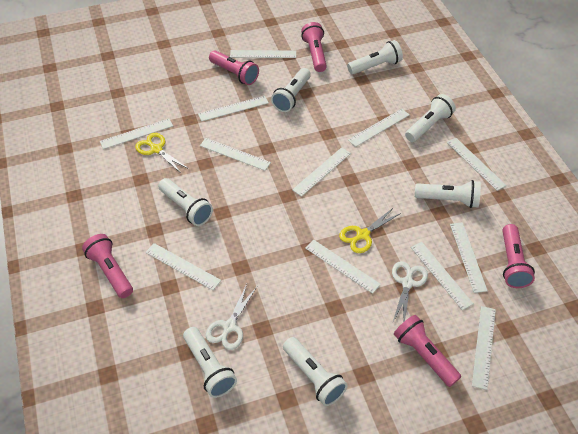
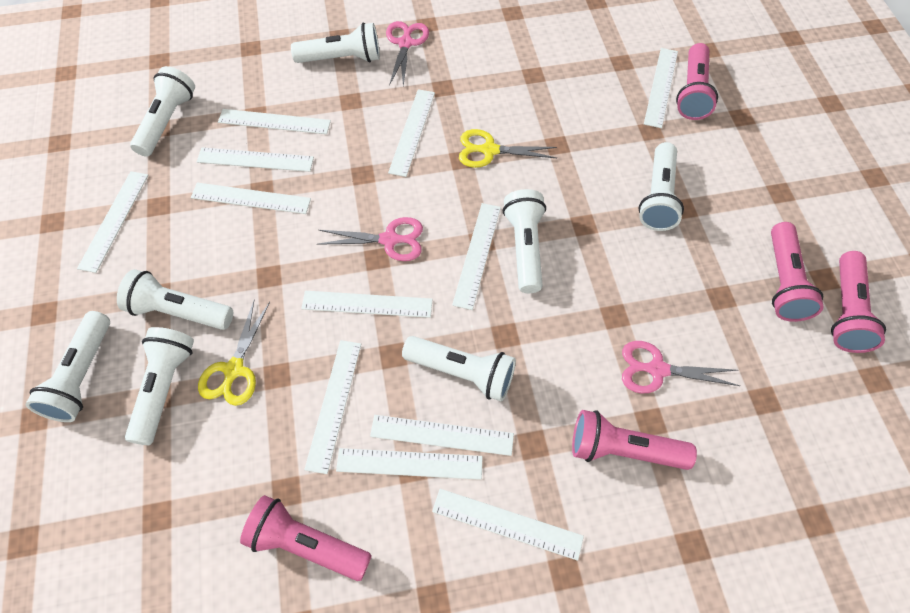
pink scissors: 0 -> 3
white flashlight: 7 -> 8
white scissors: 2 -> 0

